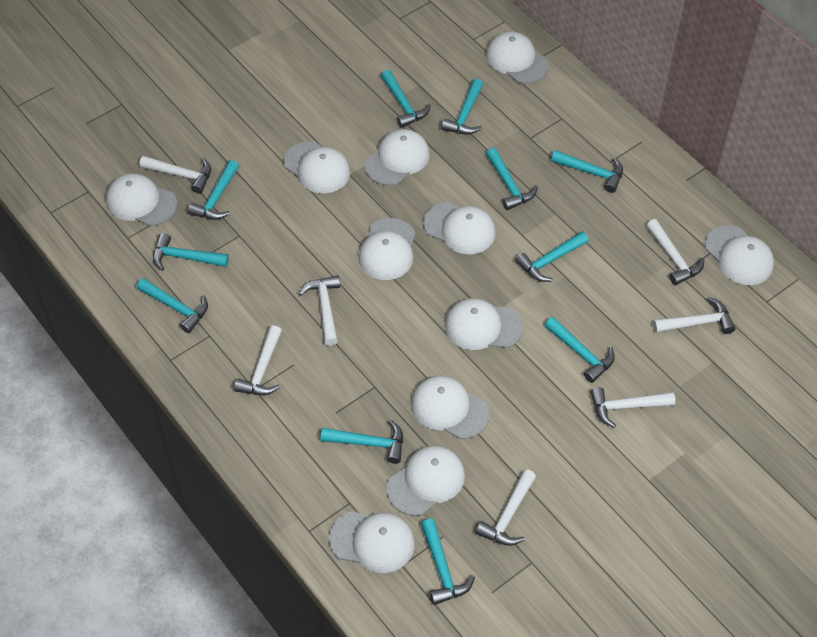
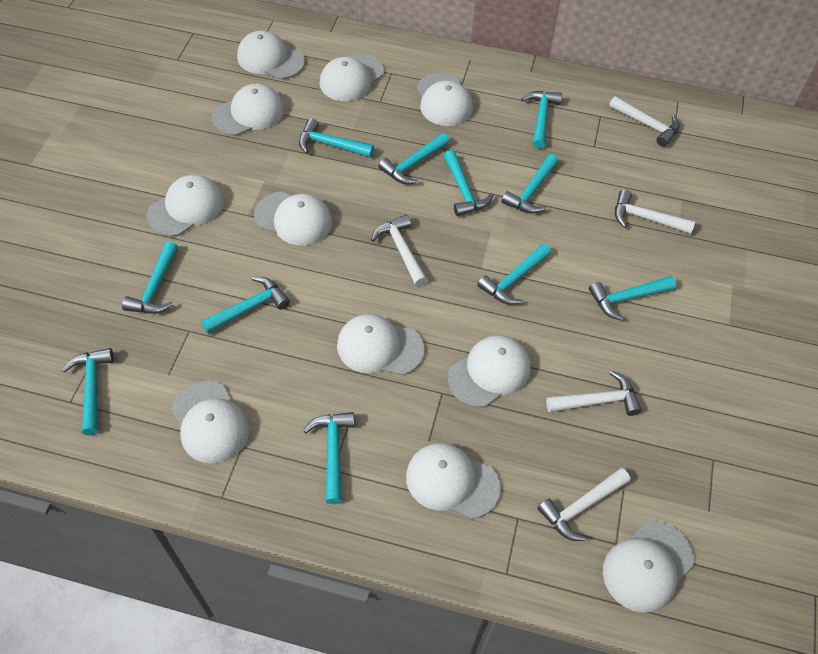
white hammer: 7 -> 5

